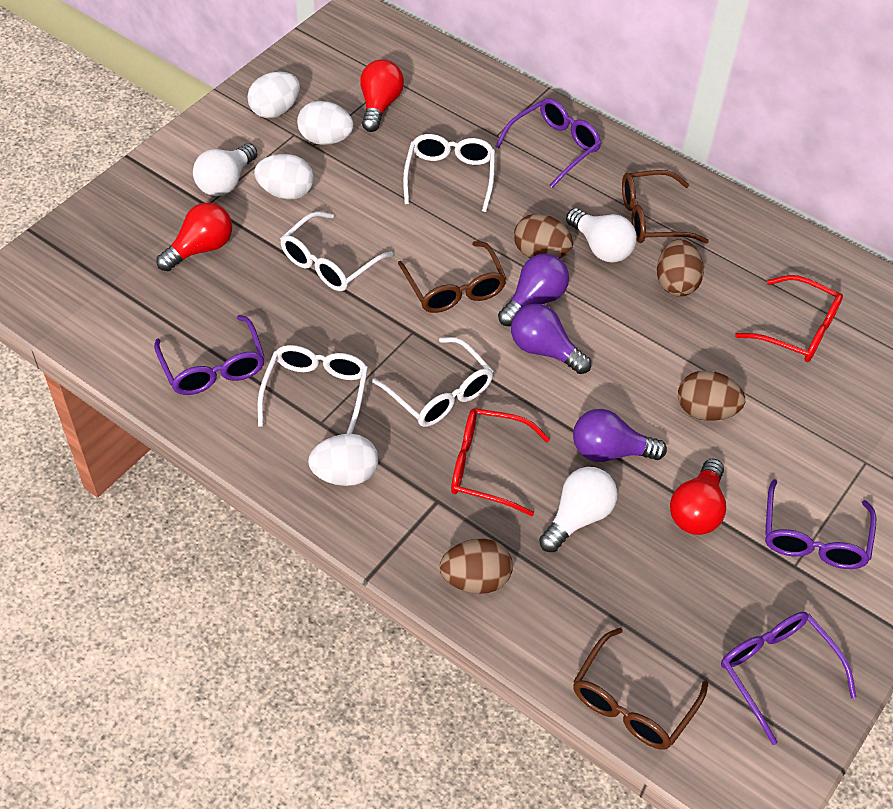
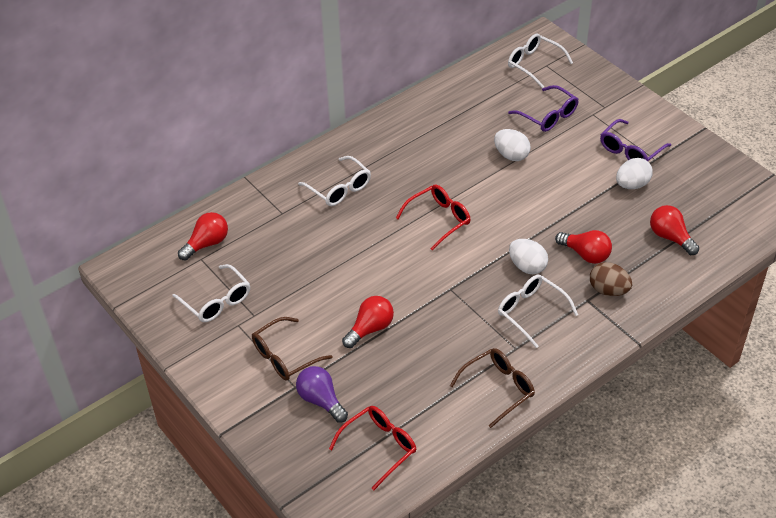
brown egg: 4 -> 1
brown glasses: 3 -> 2
purple glasses: 4 -> 2
purple light bulb: 3 -> 1
red light bulb: 3 -> 4
white egg: 4 -> 3
white light bulb: 3 -> 0

